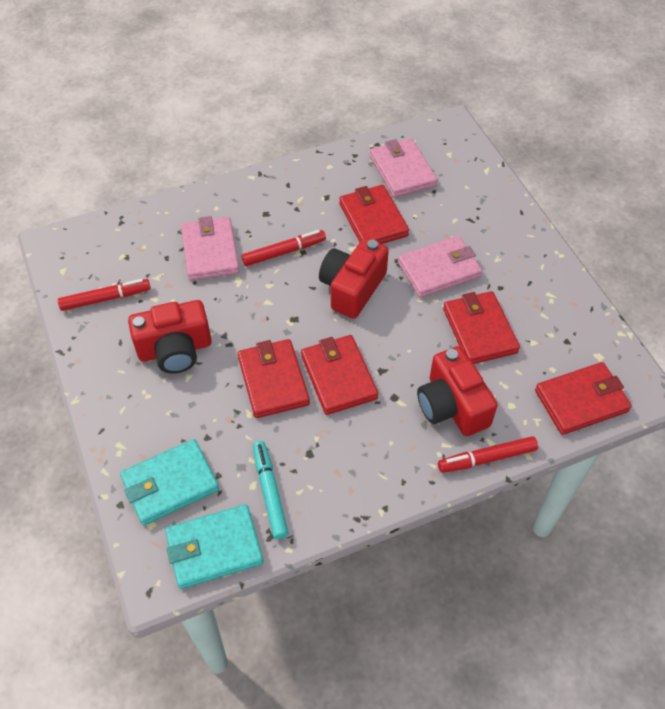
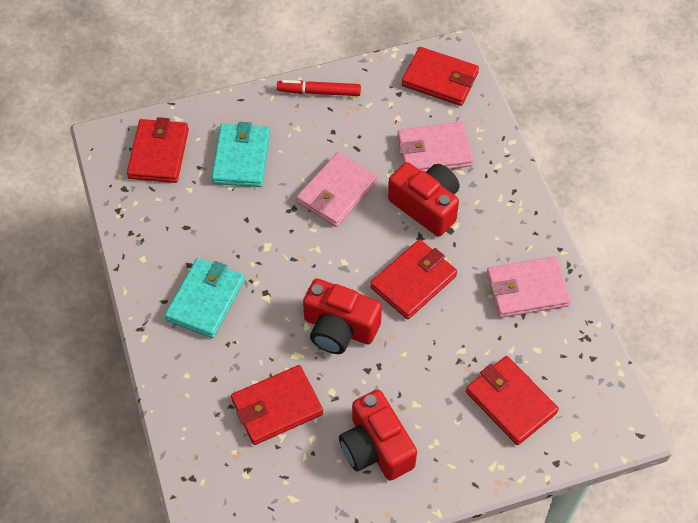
red marker: 3 -> 1
turquoise marker: 1 -> 0

